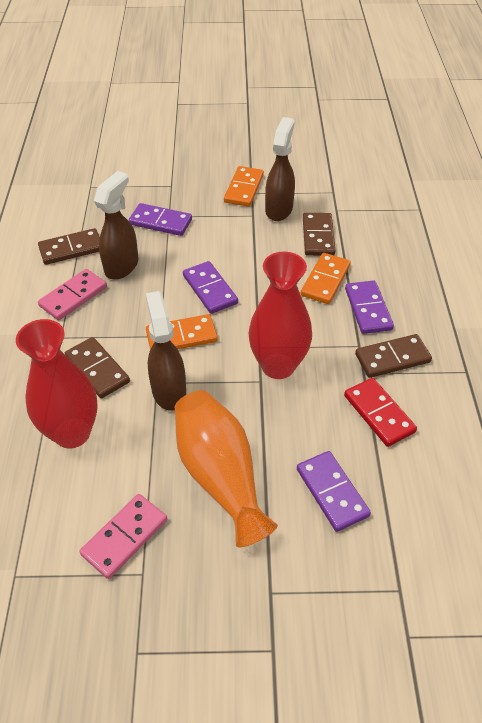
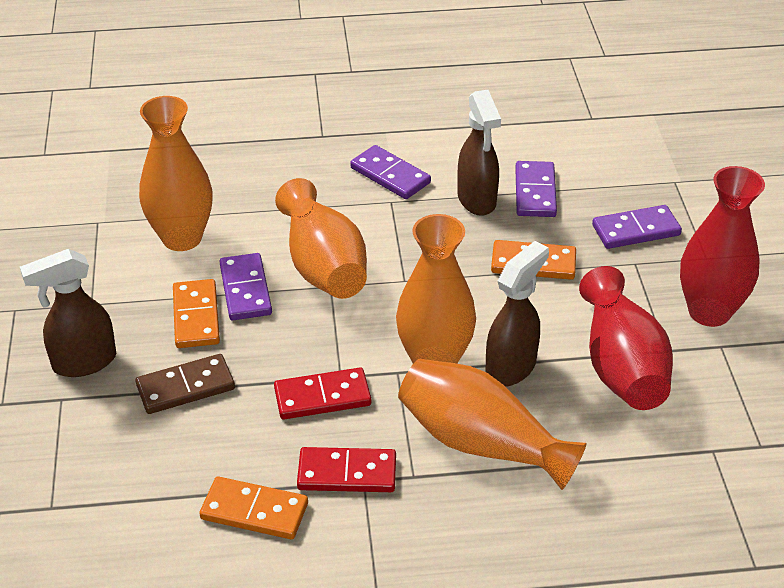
brown domino: 4 -> 1
orange vase: 1 -> 4
pink domino: 2 -> 0
red domino: 1 -> 2

